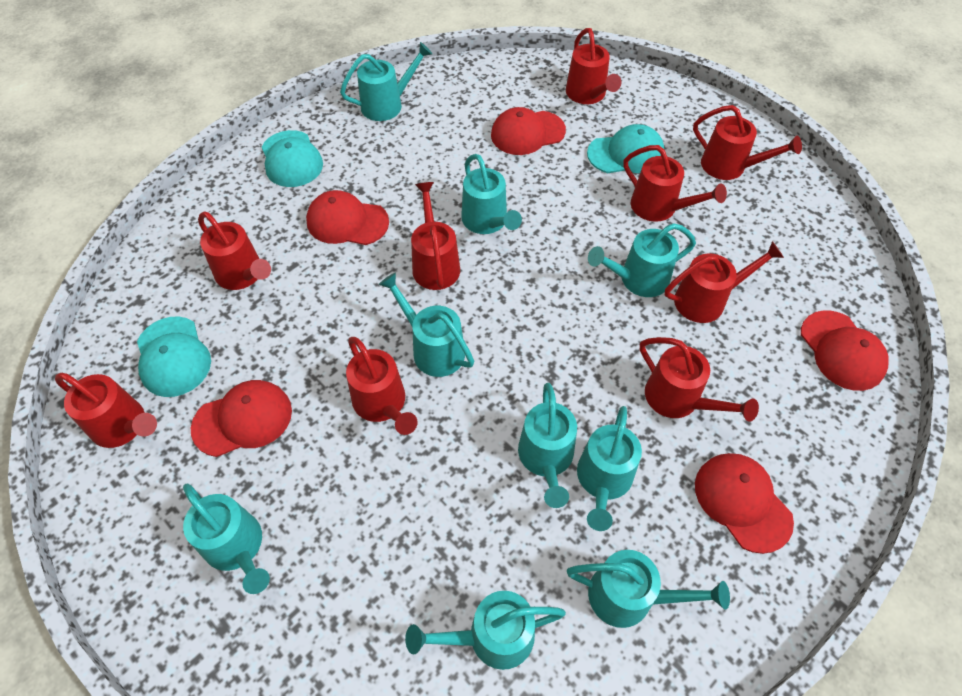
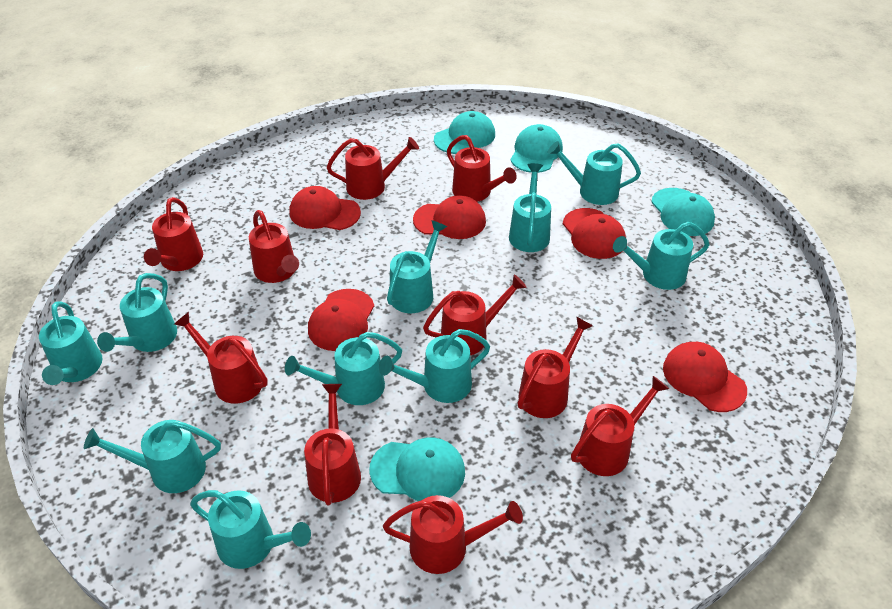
red watering can: 9 -> 10
turquoise cap: 3 -> 4
turquoise watering can: 9 -> 10

